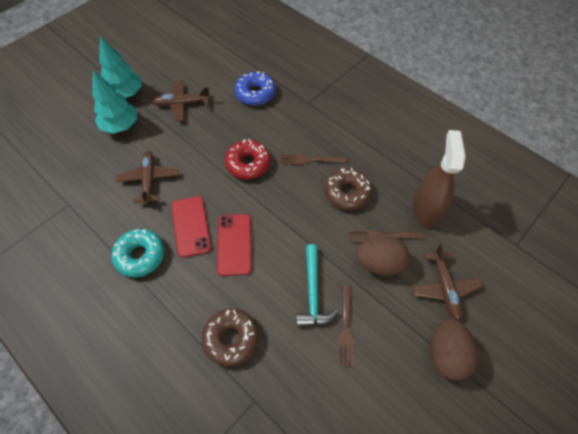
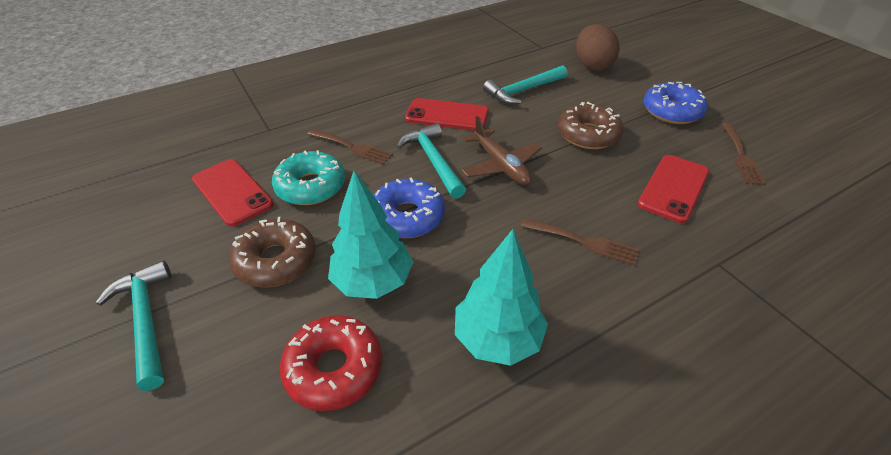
blue donut: 1 -> 2
brown egg: 2 -> 1
brown plane: 3 -> 1
brown spray bottle: 1 -> 0
red phone: 2 -> 3
turquoise hammer: 1 -> 3

